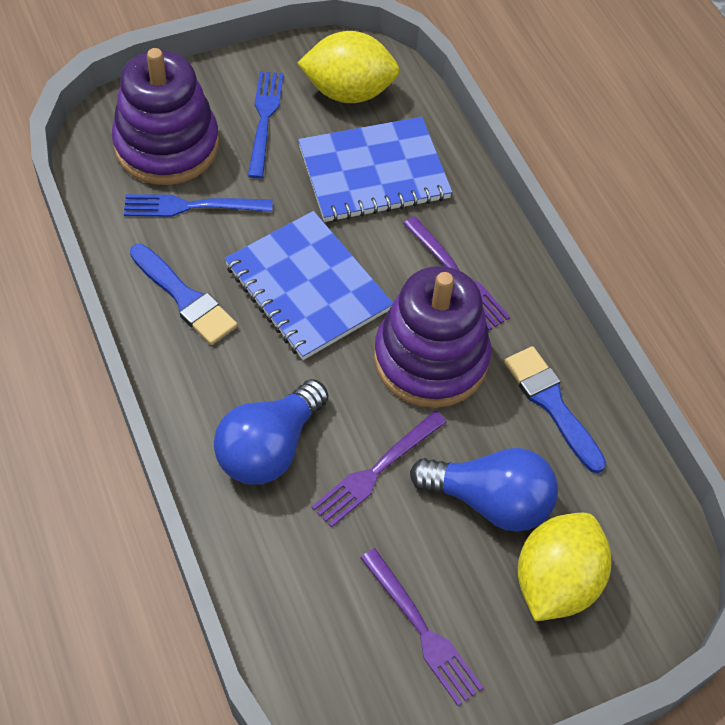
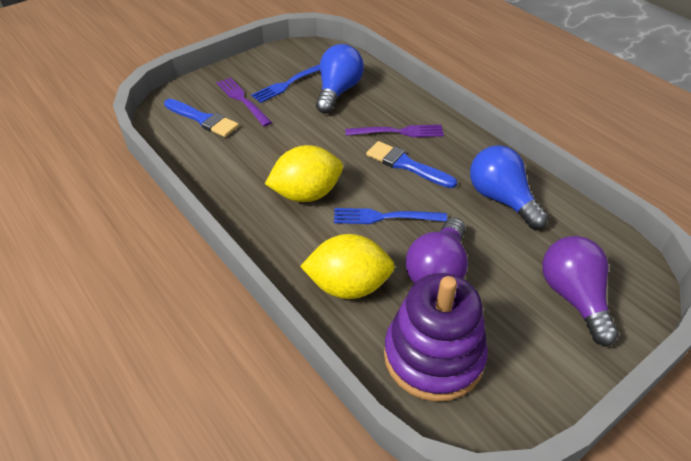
blue notebook: 2 -> 0
purple fork: 3 -> 2
purple light bulb: 0 -> 2
purple stacking toy: 2 -> 1

